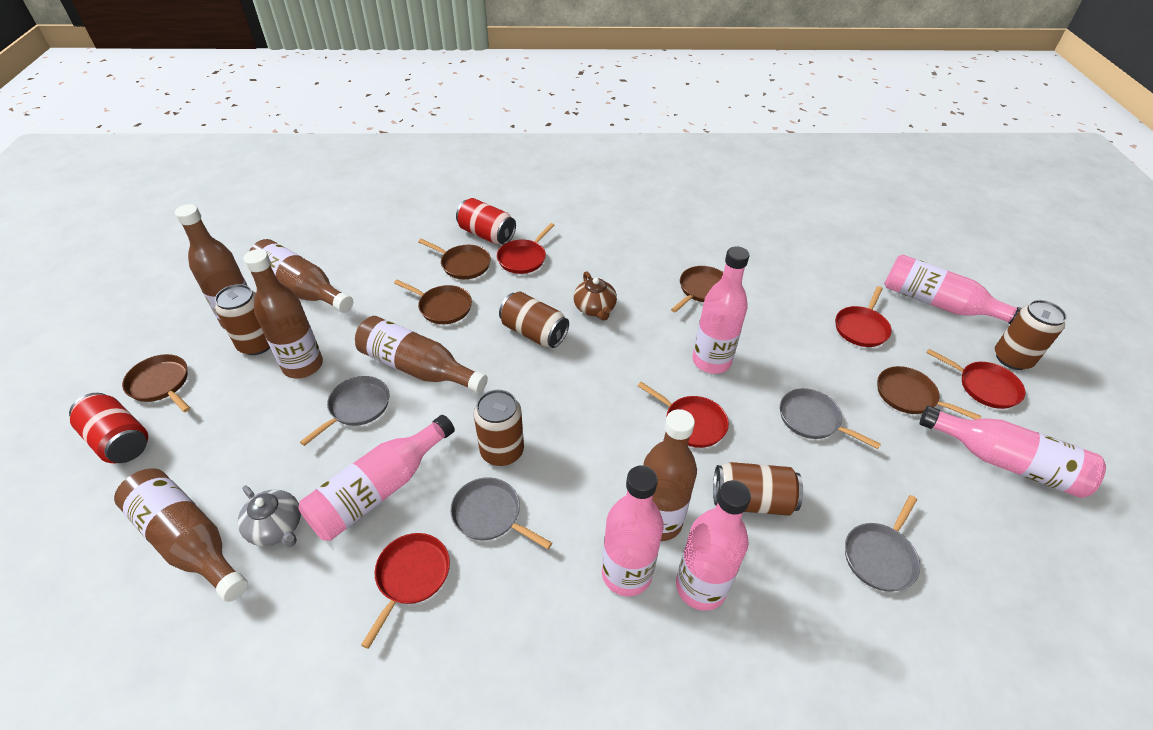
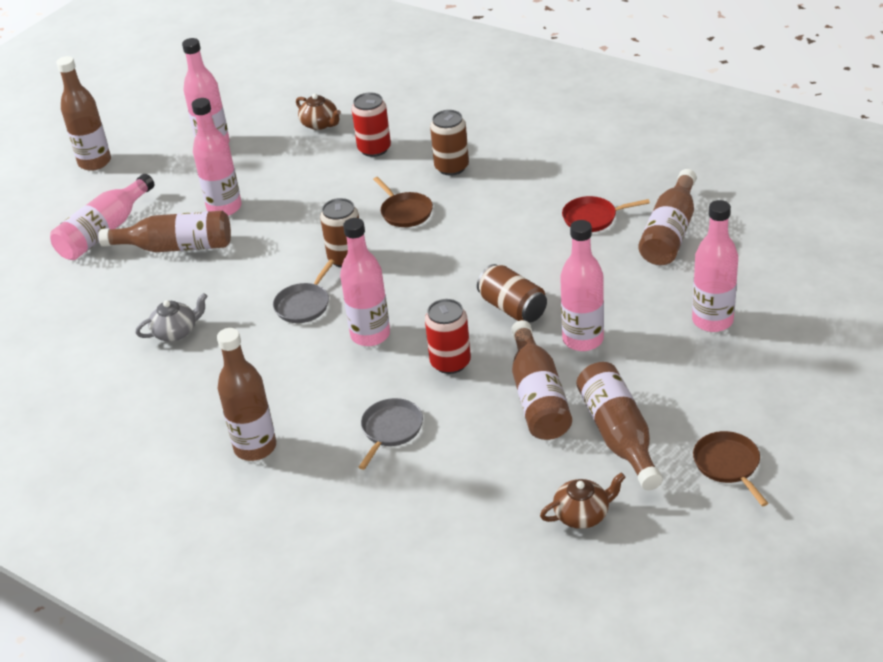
brown can: 5 -> 3
brown pan: 5 -> 2
brown teapot: 1 -> 2
grey pan: 4 -> 2
red pan: 5 -> 1

